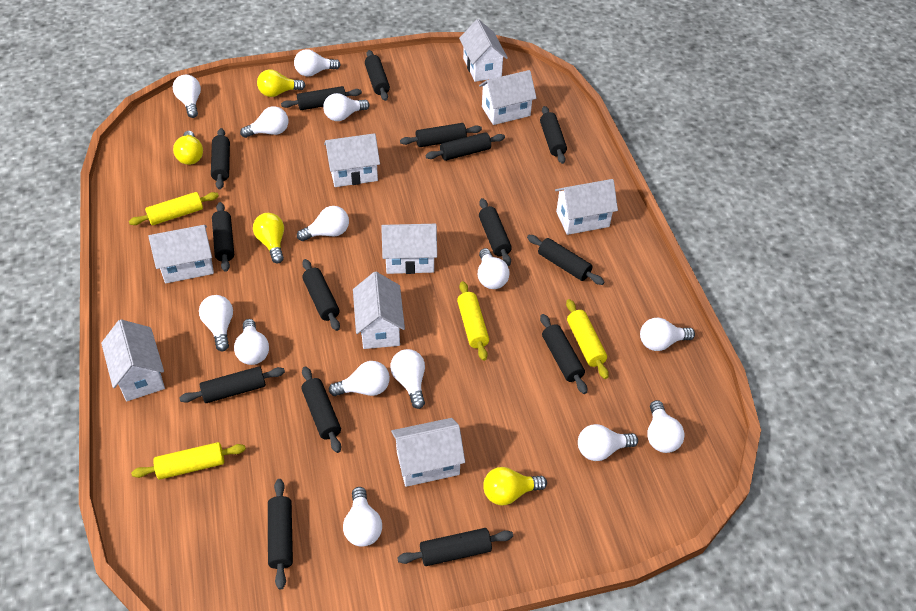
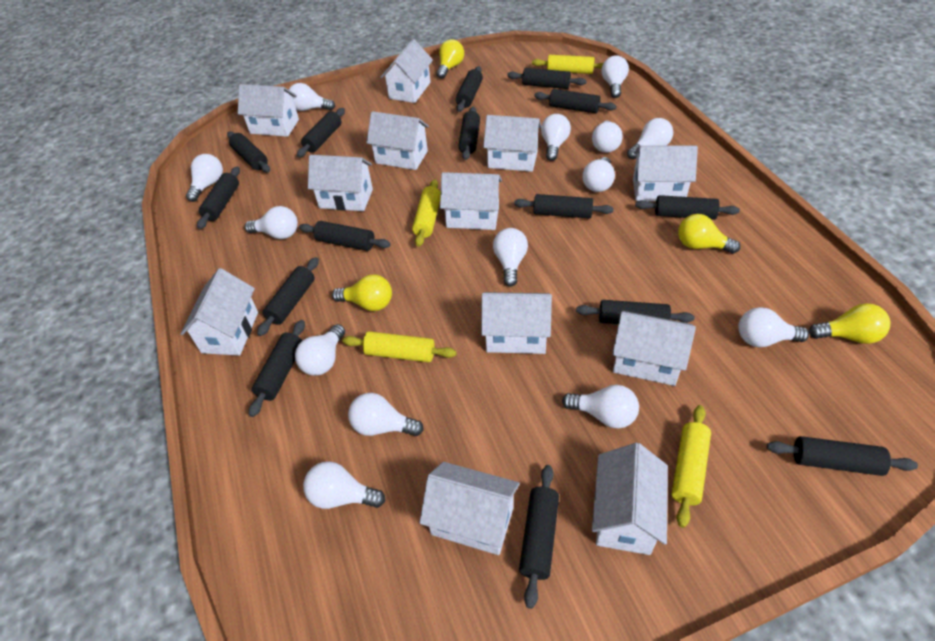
white house: 9 -> 12

